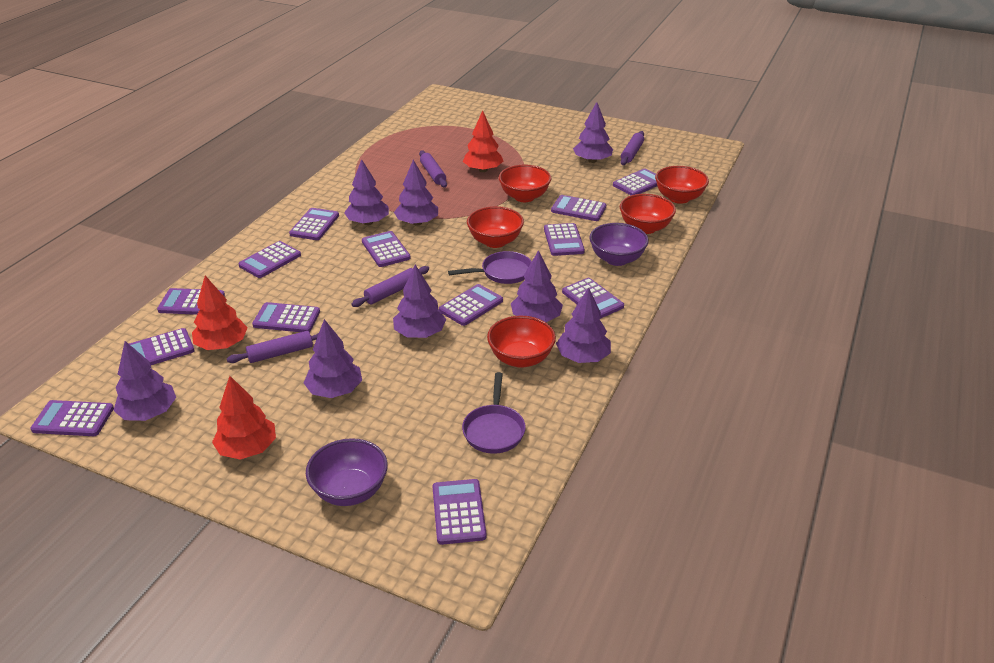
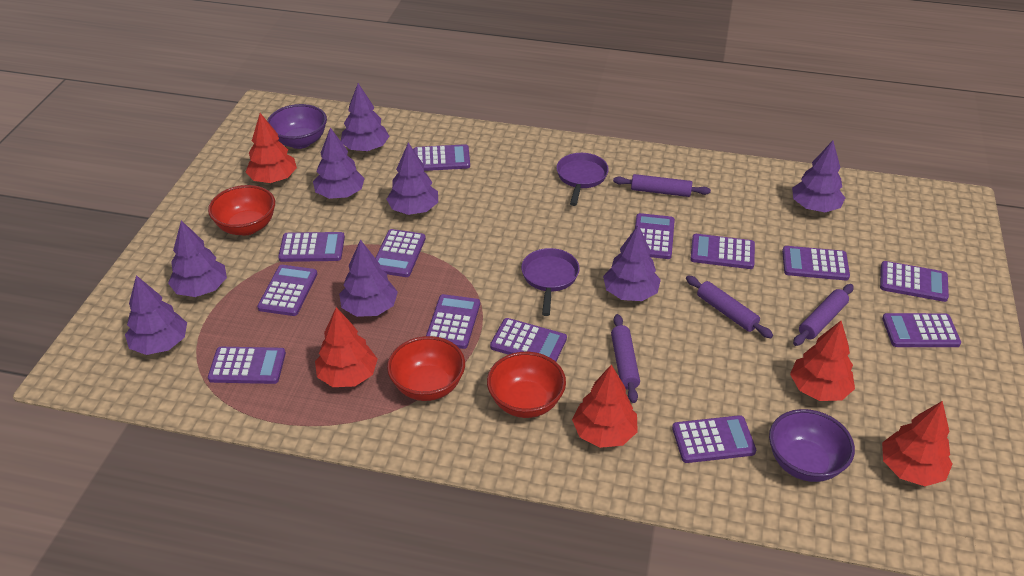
red bowl: 5 -> 3
red tree: 3 -> 5

